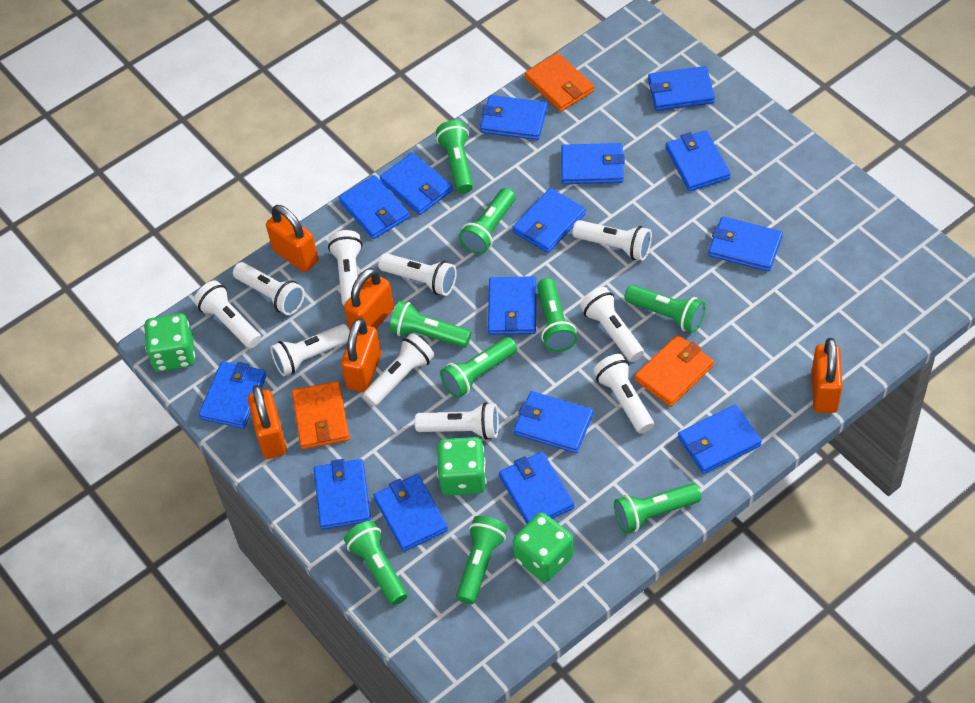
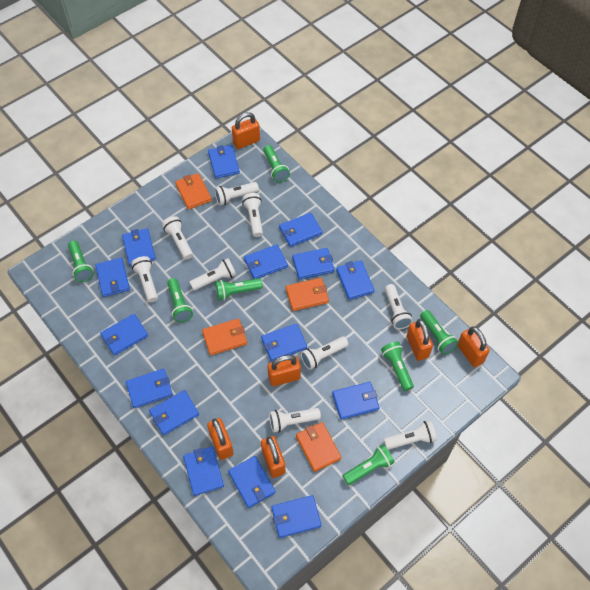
green dice: 3 -> 0
green flashlight: 9 -> 7
orange padlock: 5 -> 6
orange wallet: 3 -> 4
white flashlight: 10 -> 9

